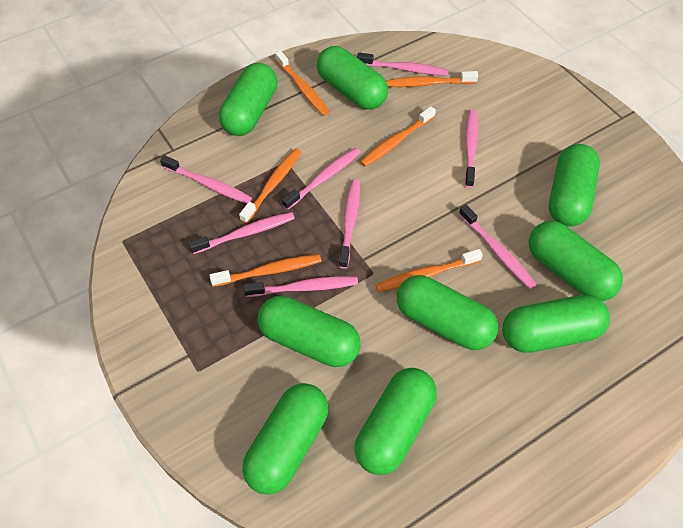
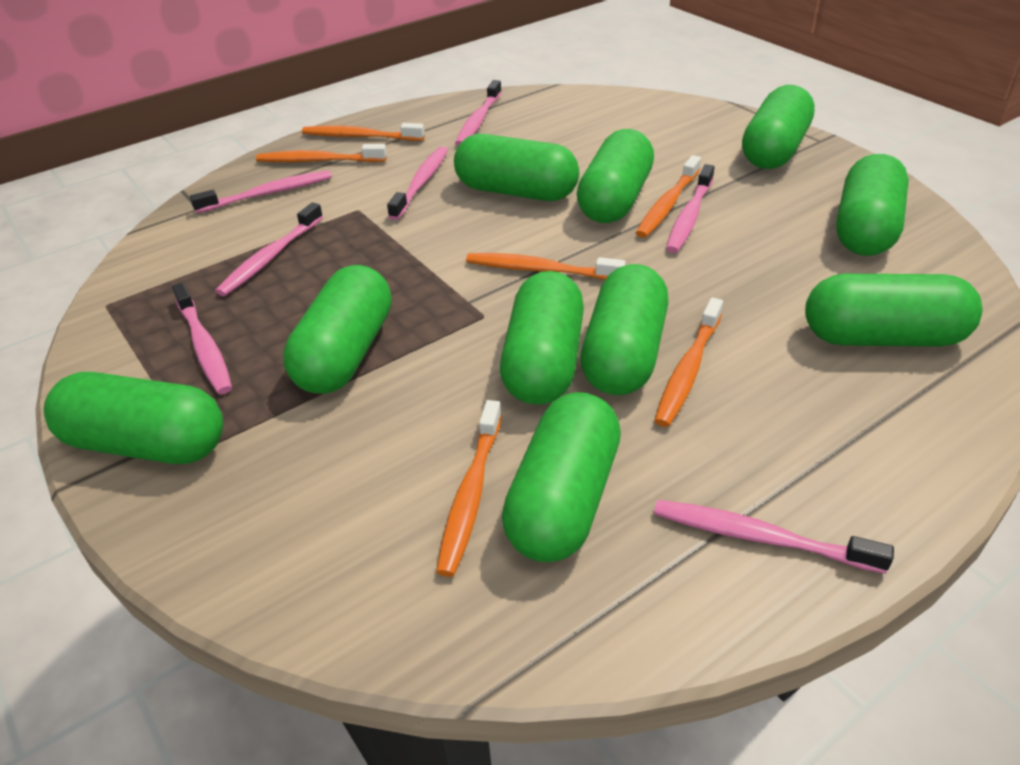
green capsule: 9 -> 10
pink toothbrush: 8 -> 7

